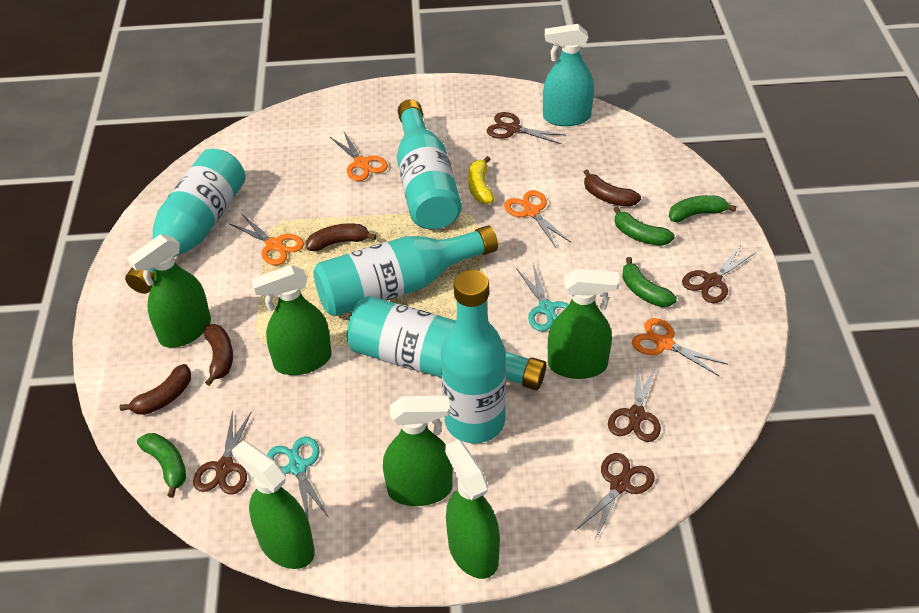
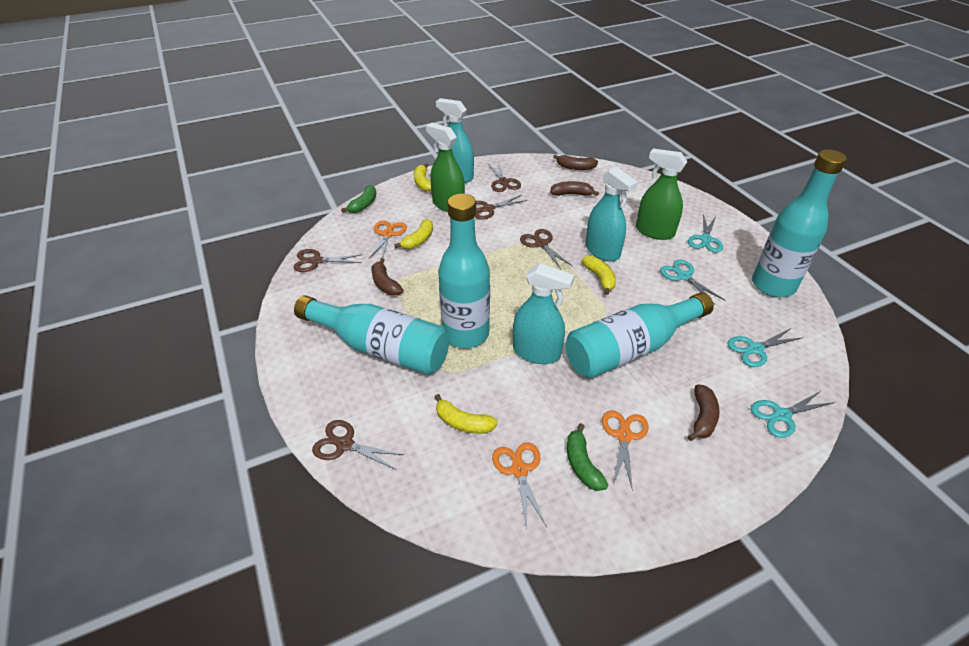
green banana: 4 -> 2
green spray bottle: 6 -> 2
orange scissors: 4 -> 3
turquoise bottle: 5 -> 4
turquoise scissors: 2 -> 4
turquoise spray bottle: 1 -> 3
yellow banana: 1 -> 4

